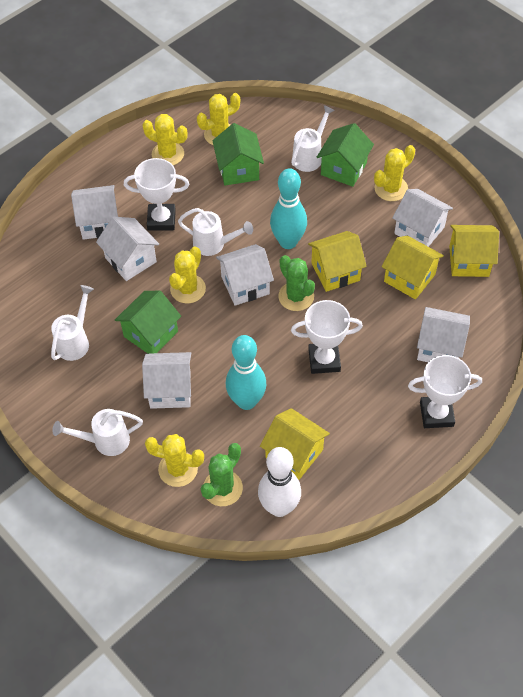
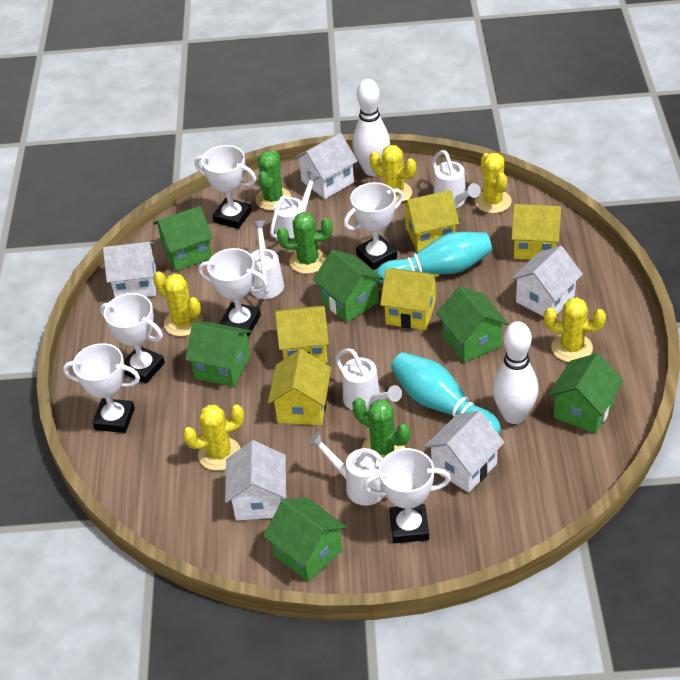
green cactus: 2 -> 3
green house: 3 -> 6
white bowling pin: 1 -> 2
white house: 6 -> 5
white trophy: 3 -> 6
white watering can: 4 -> 5
yellow house: 4 -> 5

